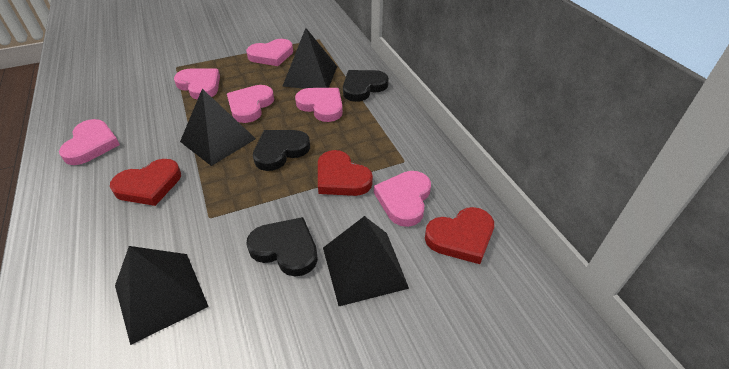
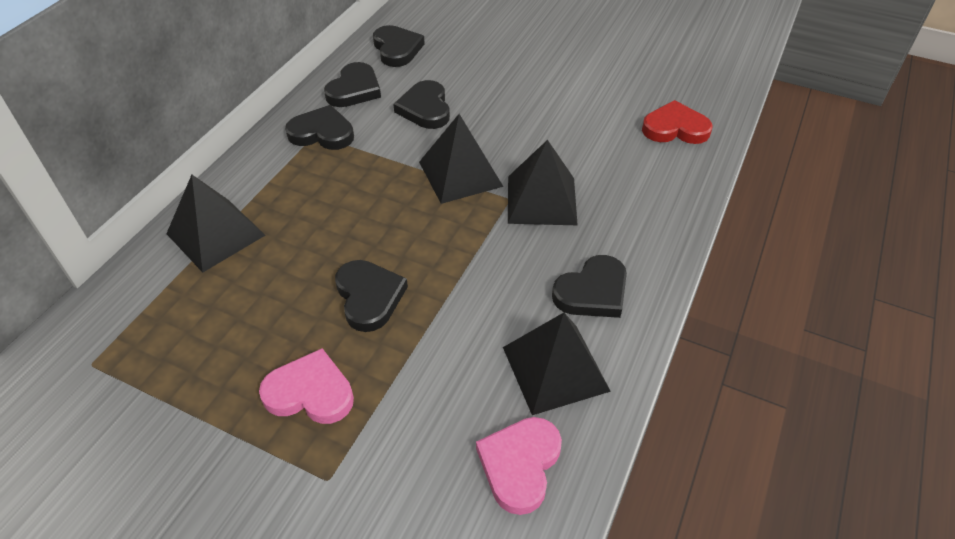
black heart: 3 -> 6
pink heart: 6 -> 2
red heart: 3 -> 1

